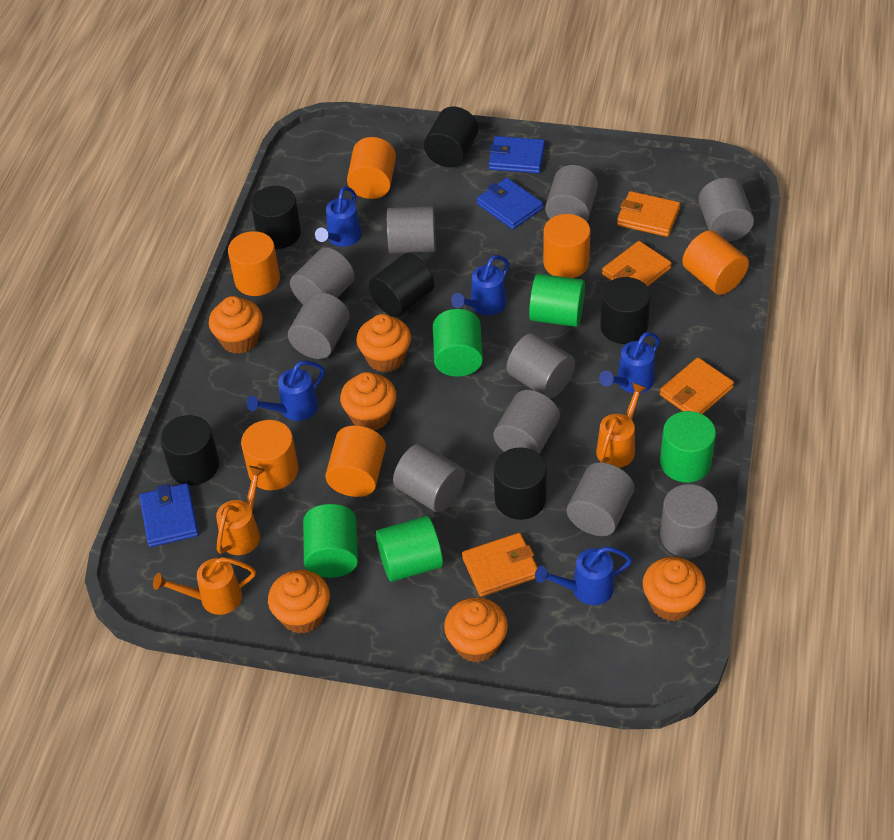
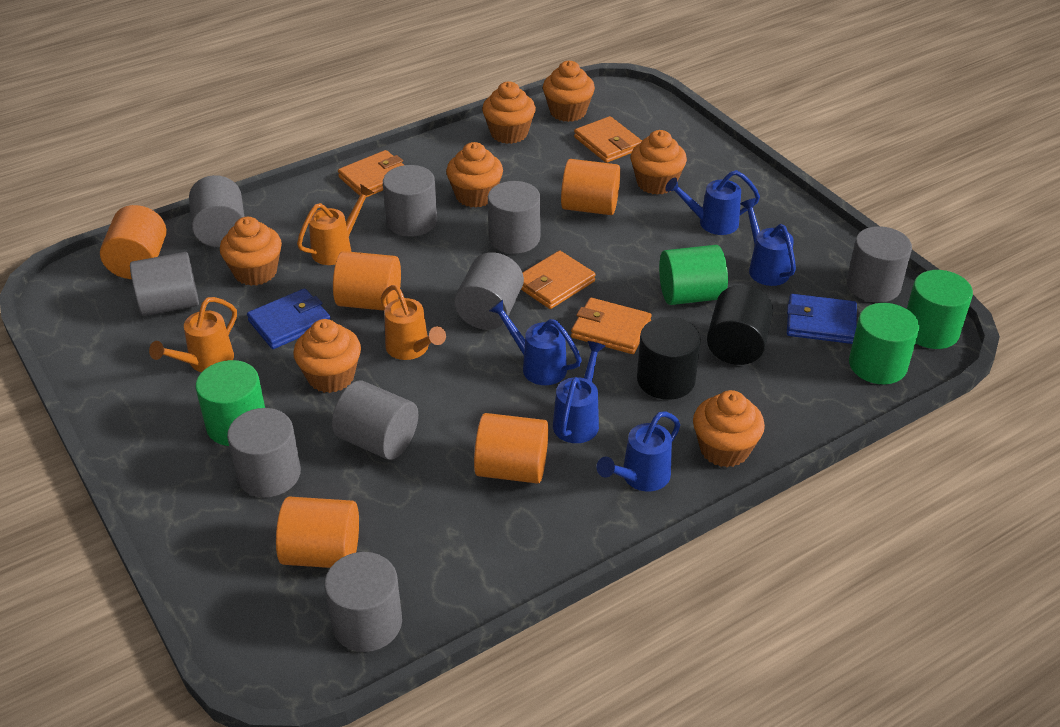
black cylinder: 6 -> 2
blue wallet: 3 -> 2
green cylinder: 5 -> 4
grey cylinder: 10 -> 9
orange cupcake: 6 -> 7
orange cylinder: 6 -> 5

